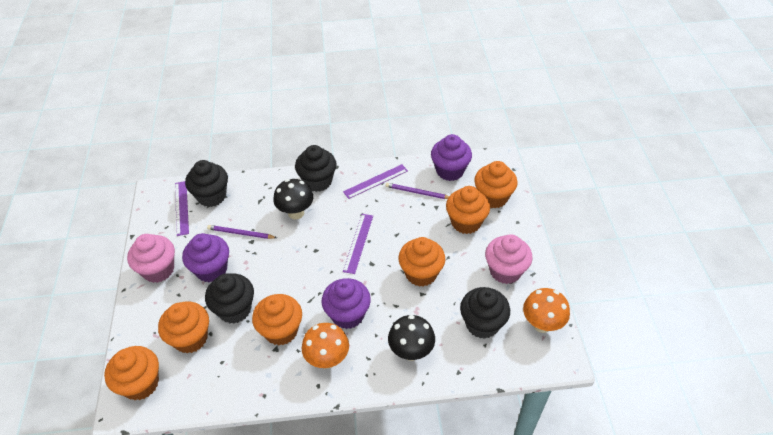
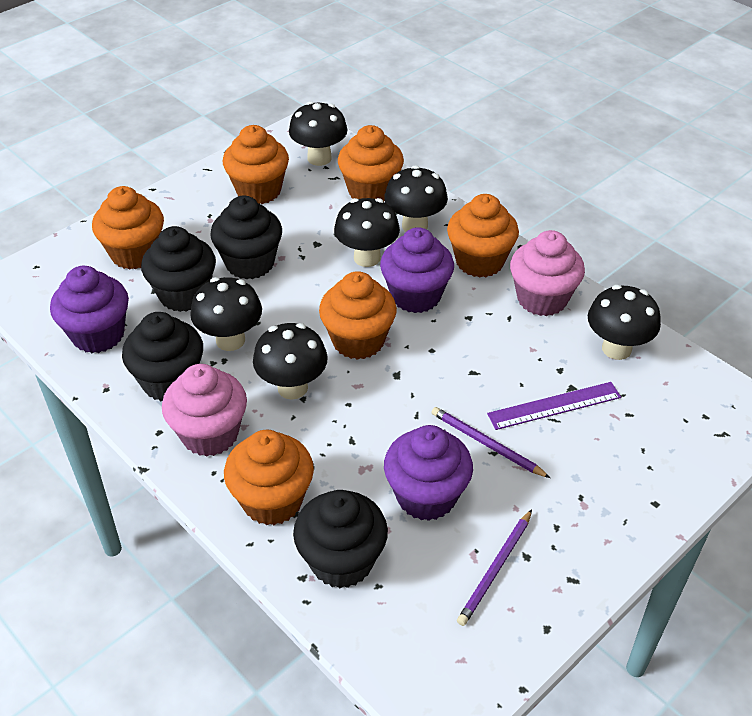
black mushroom: 2 -> 6
orange mushroom: 2 -> 0
purple ruler: 3 -> 1

